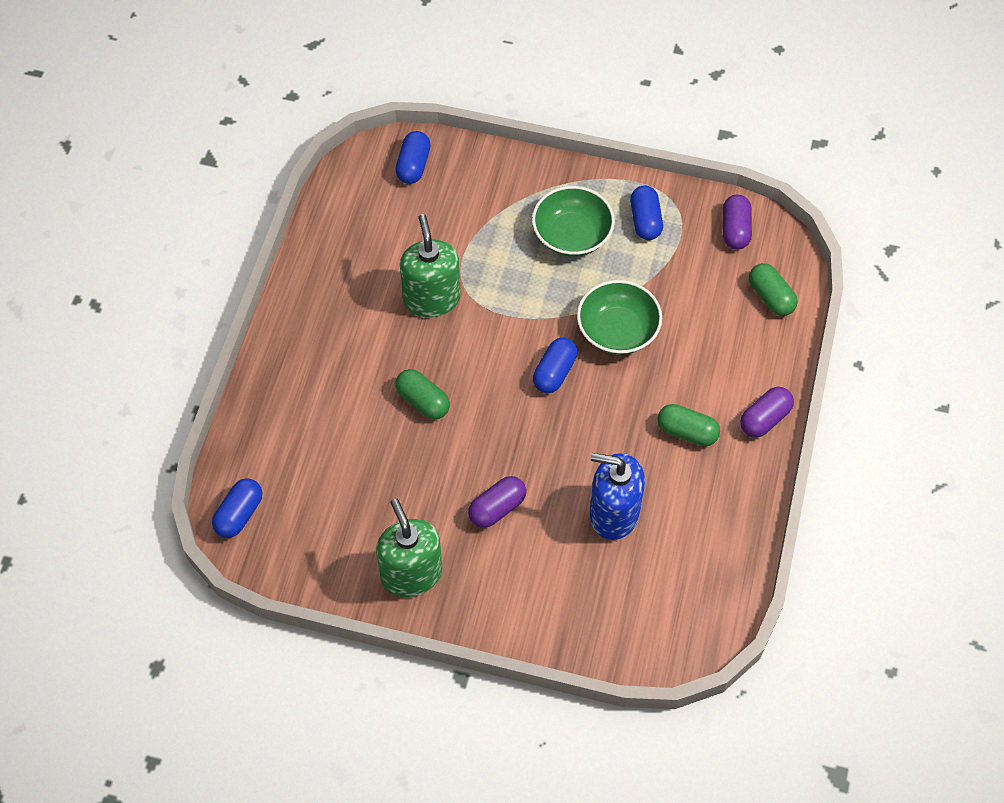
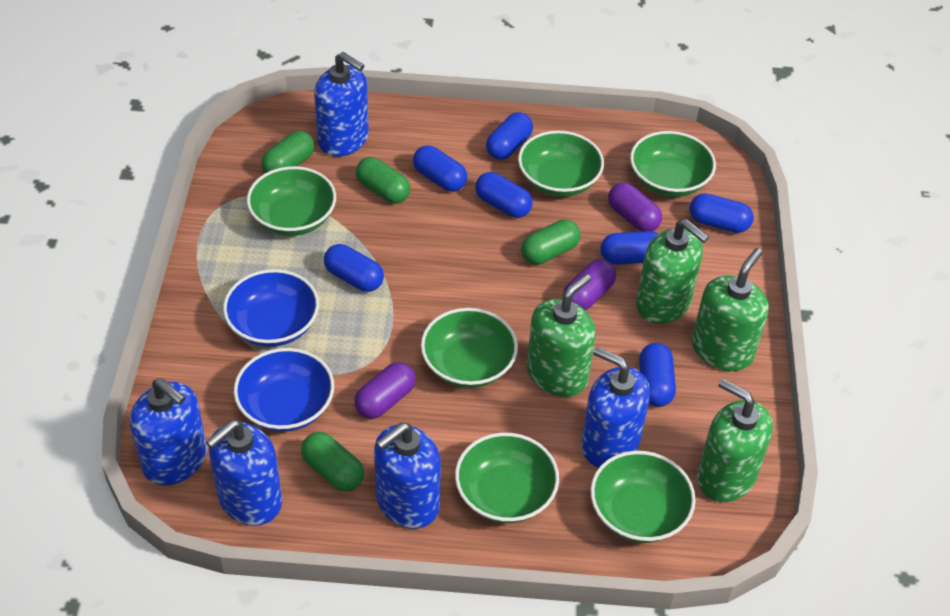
blue bowl: 0 -> 2
blue capsule: 4 -> 7
blue soap dispenser: 1 -> 5
green bowl: 2 -> 6
green capsule: 3 -> 4
green soap dispenser: 2 -> 4

